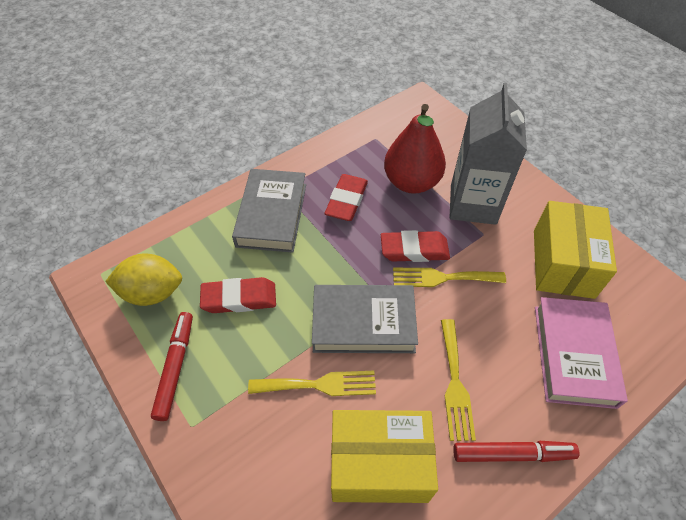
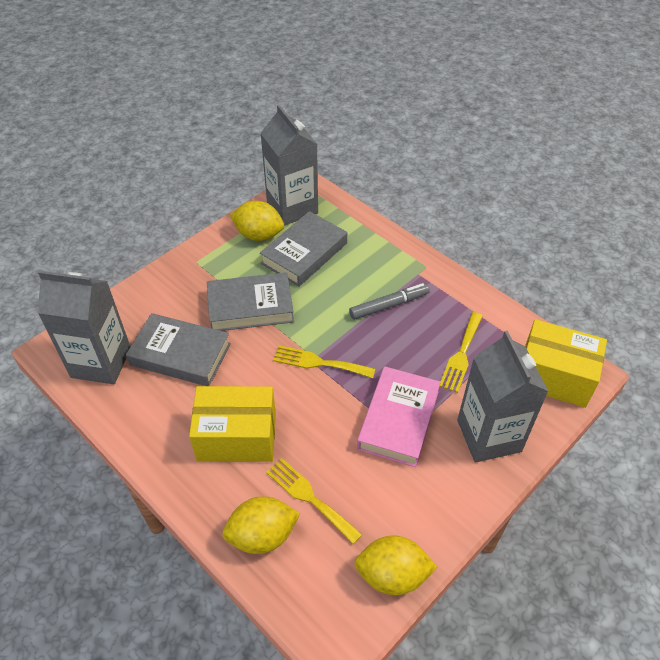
grey book: 2 -> 3
grey carton: 1 -> 3
grey marker: 0 -> 1
red eraser: 3 -> 0
red marker: 2 -> 0
red pear: 1 -> 0
yellow lemon: 1 -> 3

